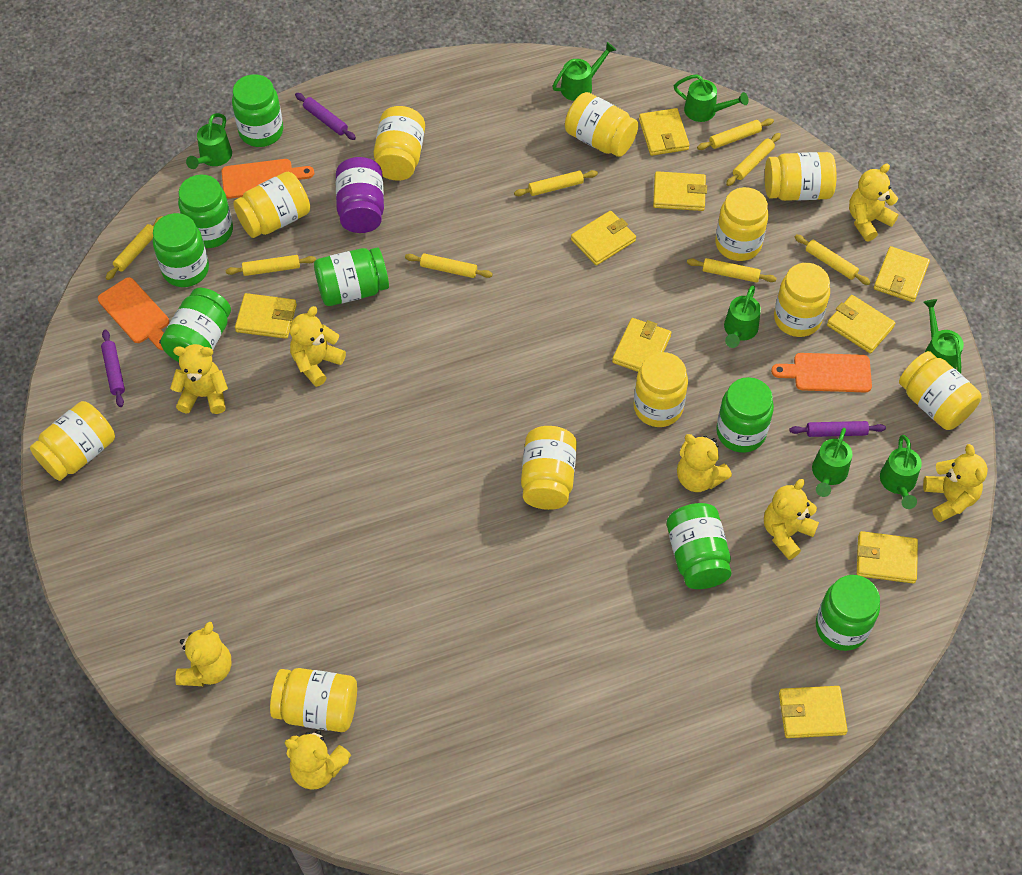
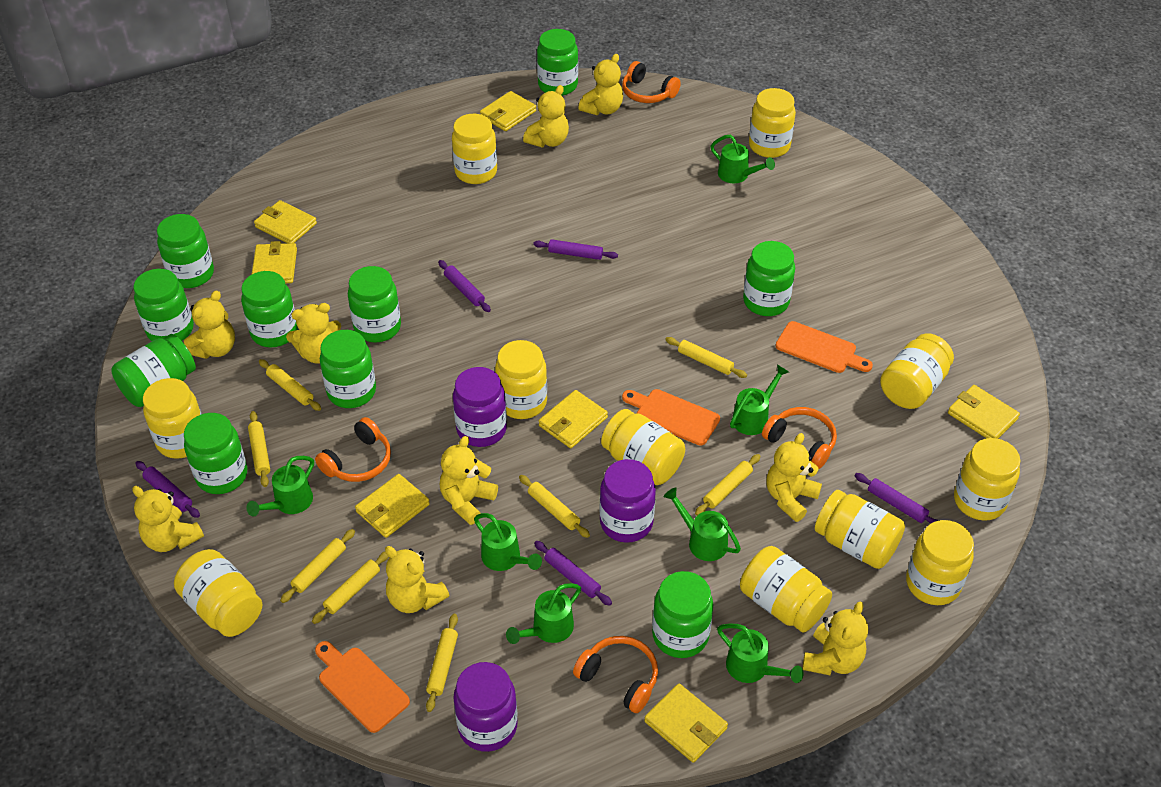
green jar: 8 -> 10
orange headphones: 0 -> 4
purple jar: 1 -> 3
purple rolling pin: 3 -> 5
yellow teddy bear: 8 -> 9
yellow wallet: 9 -> 7

